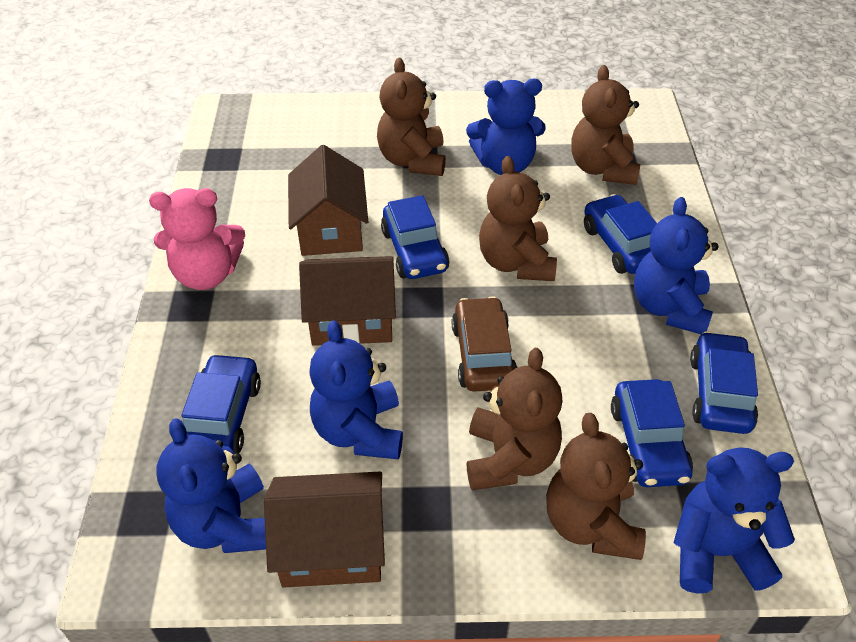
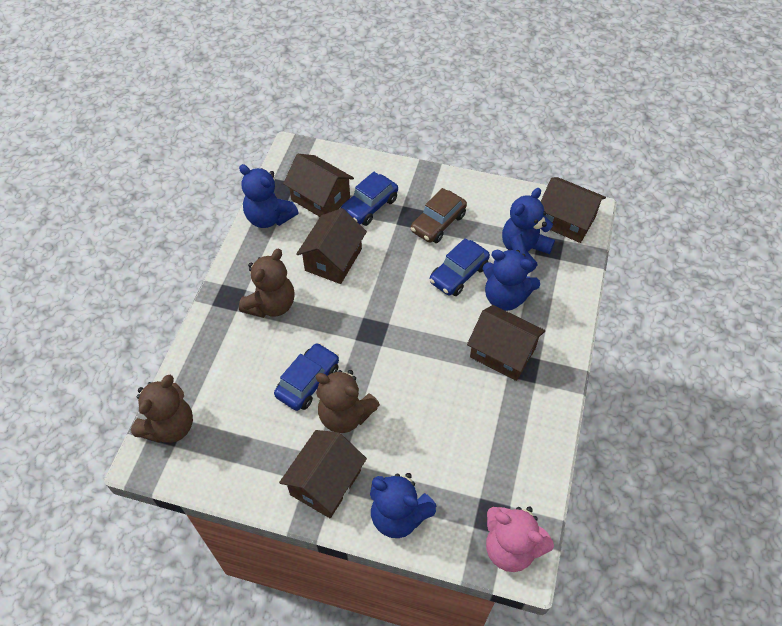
blue car: 5 -> 3
blue teddy bear: 5 -> 4
brown house: 3 -> 5
brown teddy bear: 5 -> 3

